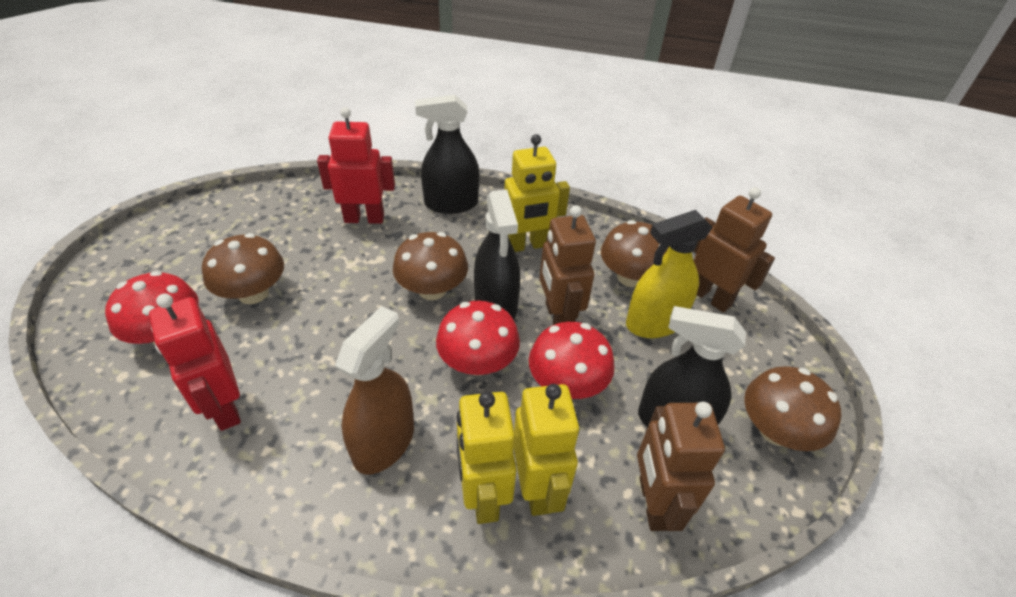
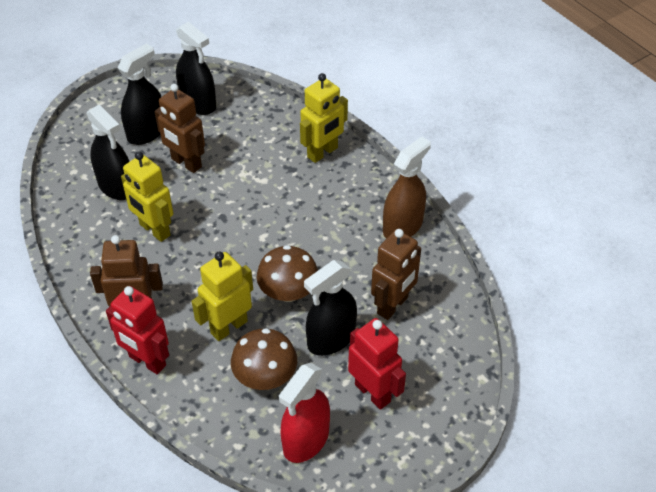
black spray bottle: 3 -> 4
brown mushroom: 4 -> 2
red mushroom: 3 -> 0
red spray bottle: 0 -> 1
yellow spray bottle: 1 -> 0

